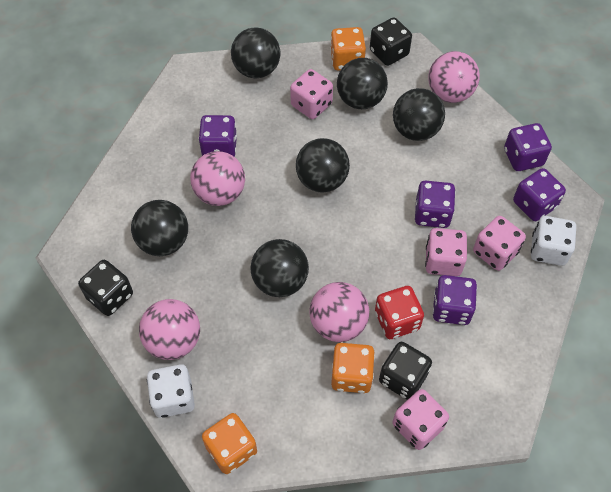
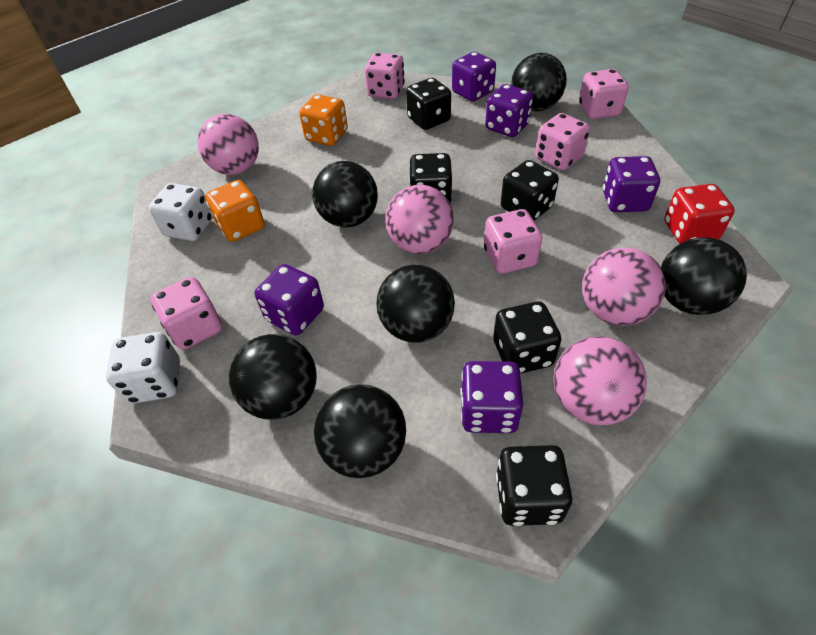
black dice: 3 -> 5
orange dice: 3 -> 2
pink dice: 4 -> 5

